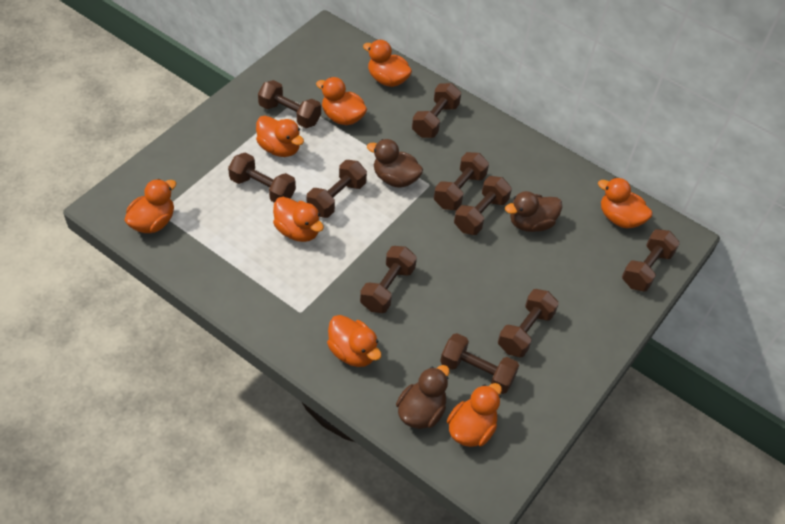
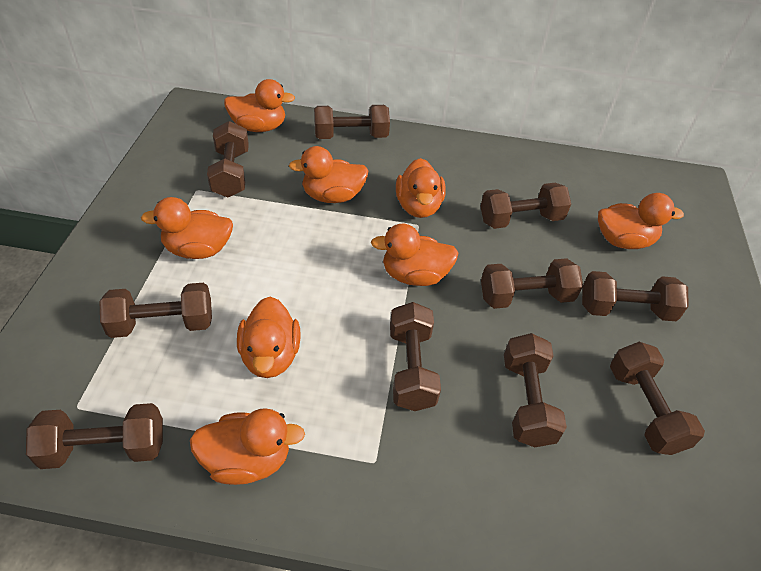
brown duck: 3 -> 0

